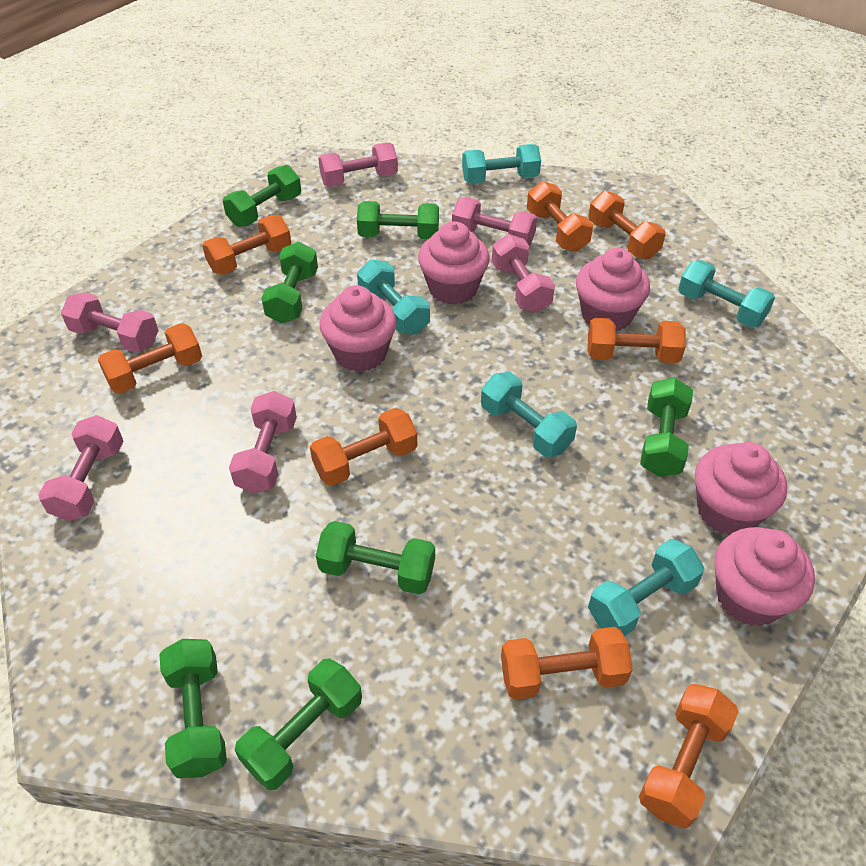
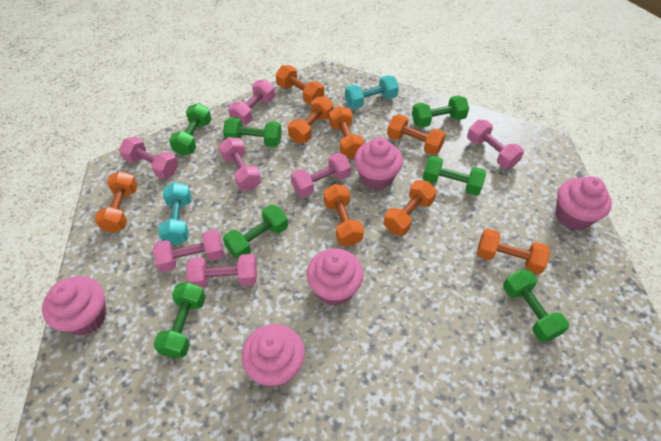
pink dumbbell: 6 -> 7
turquoise dumbbell: 5 -> 2

